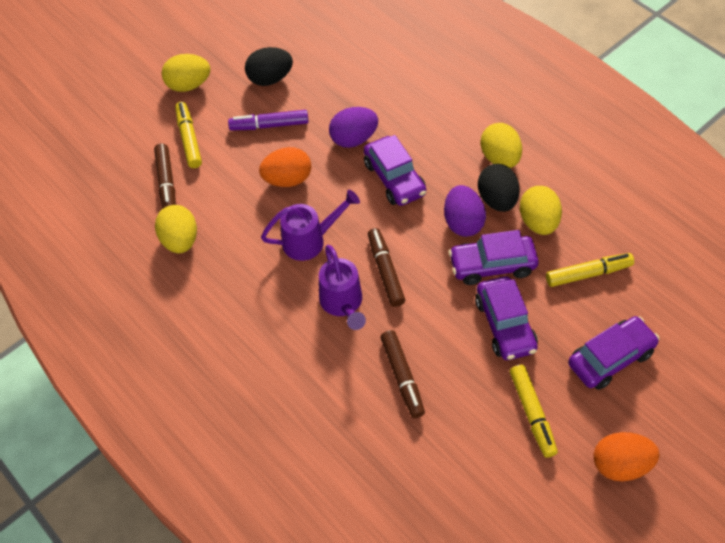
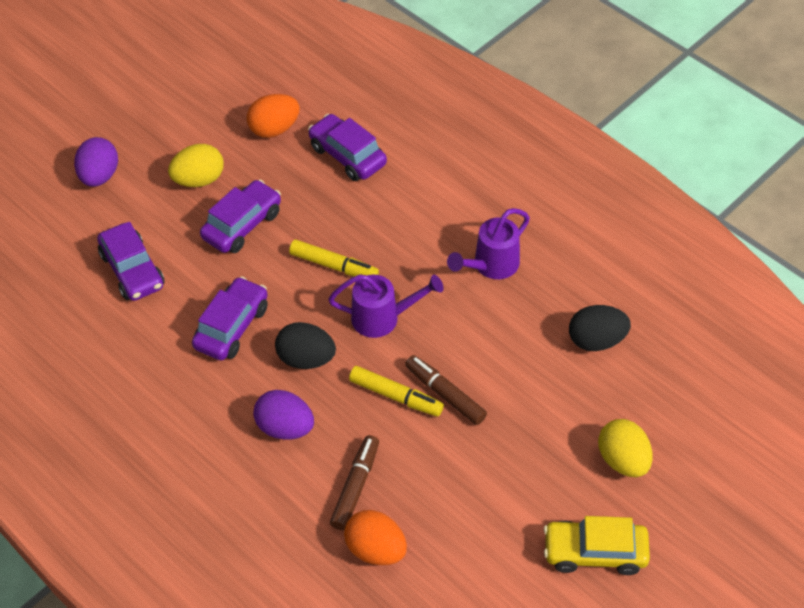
brown marker: 3 -> 2
purple marker: 1 -> 0
yellow car: 0 -> 1
yellow egg: 4 -> 2
yellow marker: 3 -> 2

